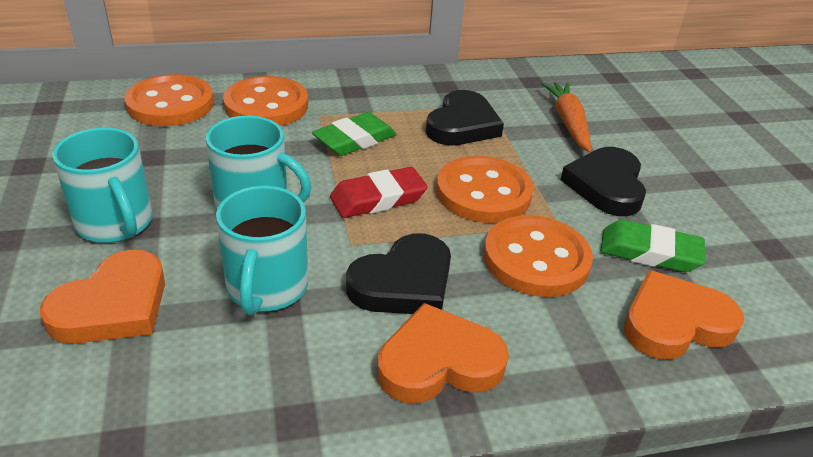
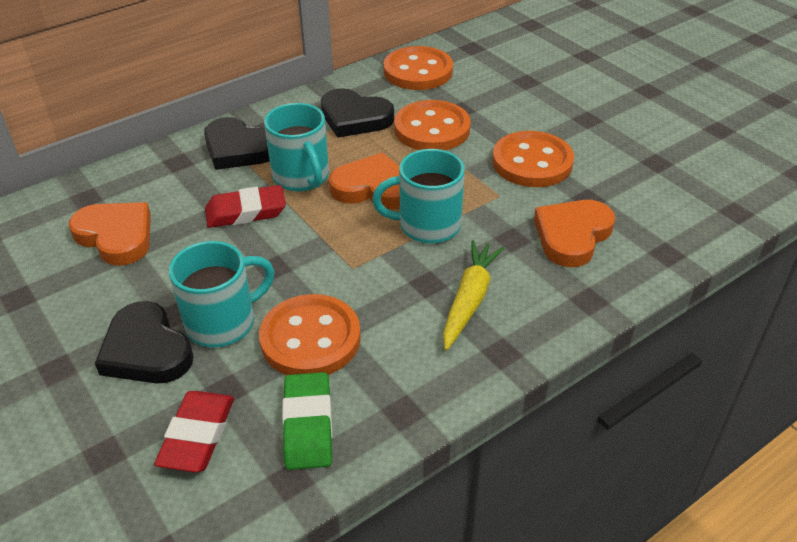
green eraser: 2 -> 1
orange carrot: 1 -> 0
red eraser: 1 -> 2
yellow carrot: 0 -> 1

